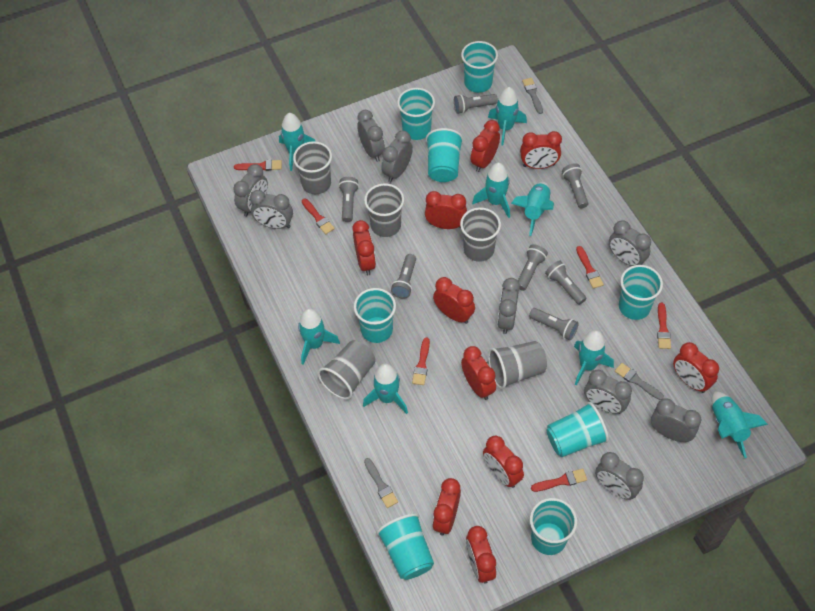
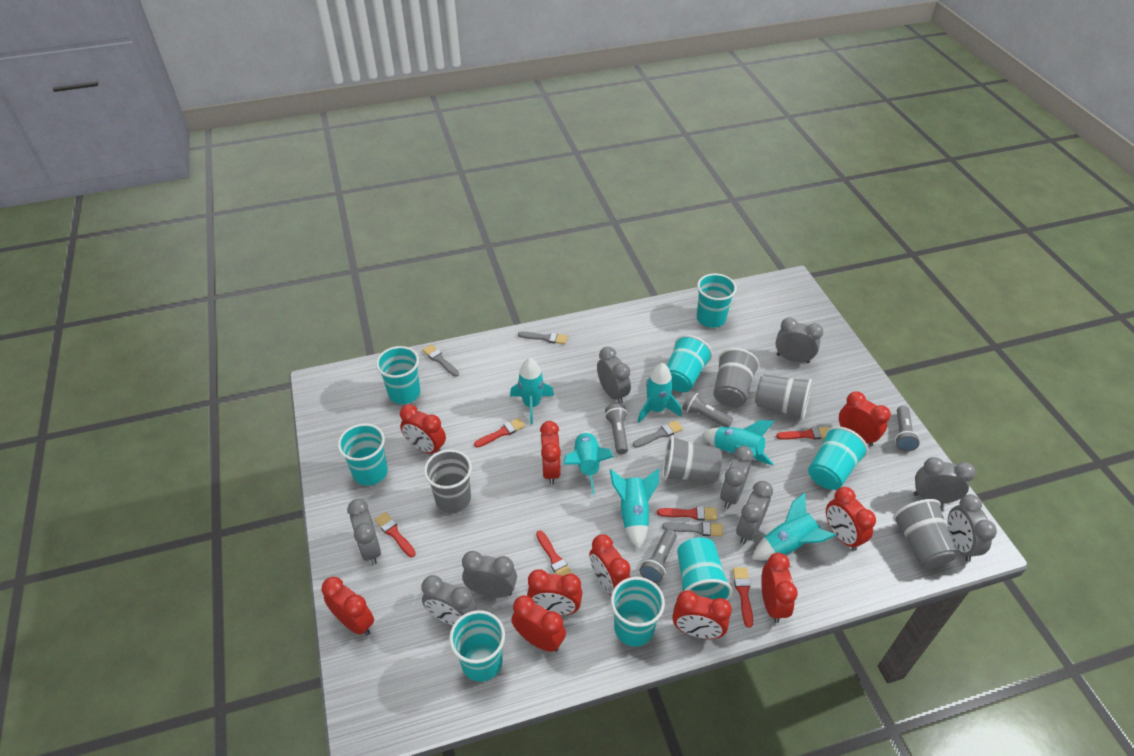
grey brush: 3 -> 4
grey flashlight: 7 -> 4
turquoise rocket: 8 -> 6

